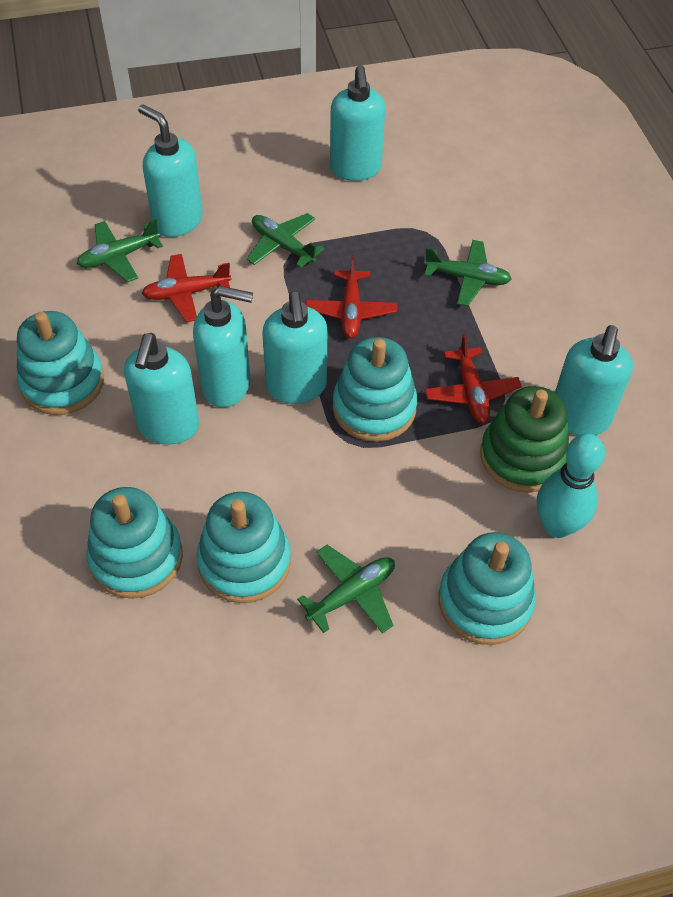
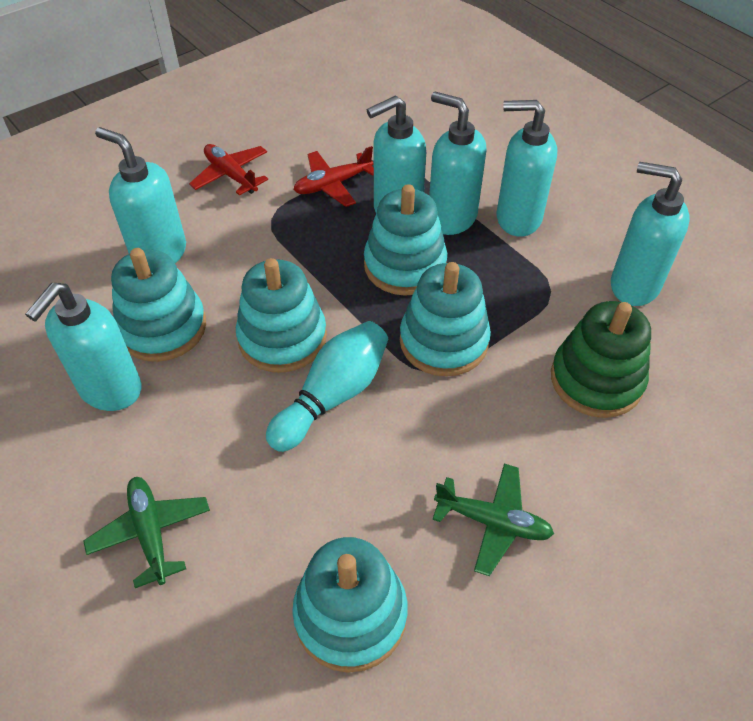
green plane: 4 -> 2
red plane: 3 -> 2

